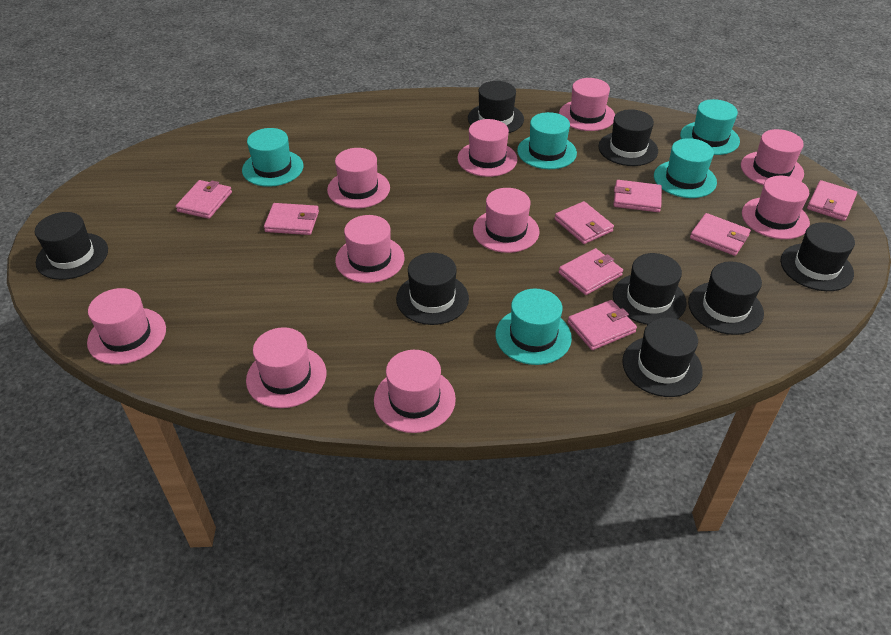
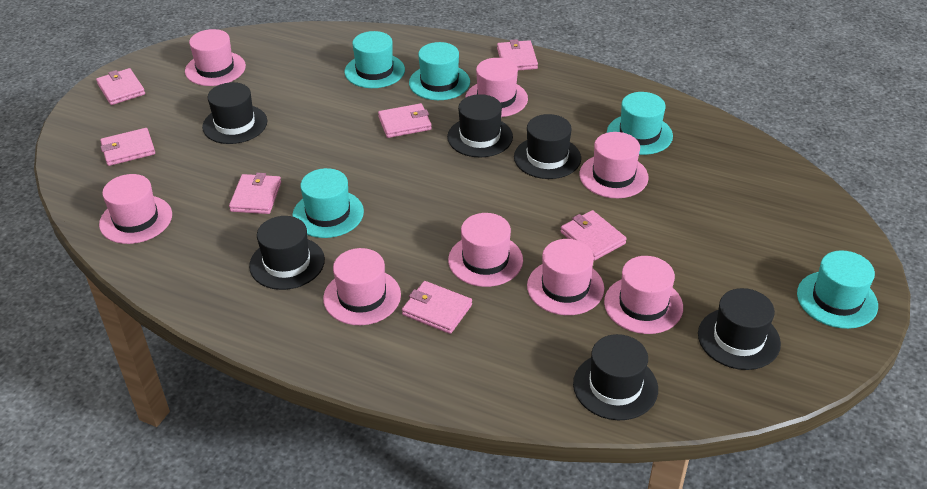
black hat: 8 -> 6
pink hat: 10 -> 8
pink wallet: 8 -> 7

